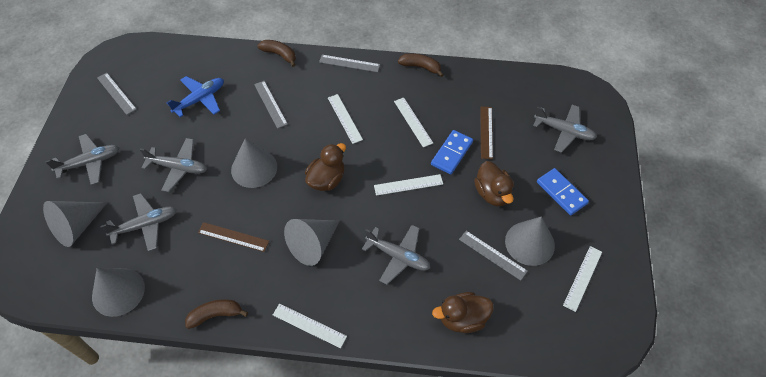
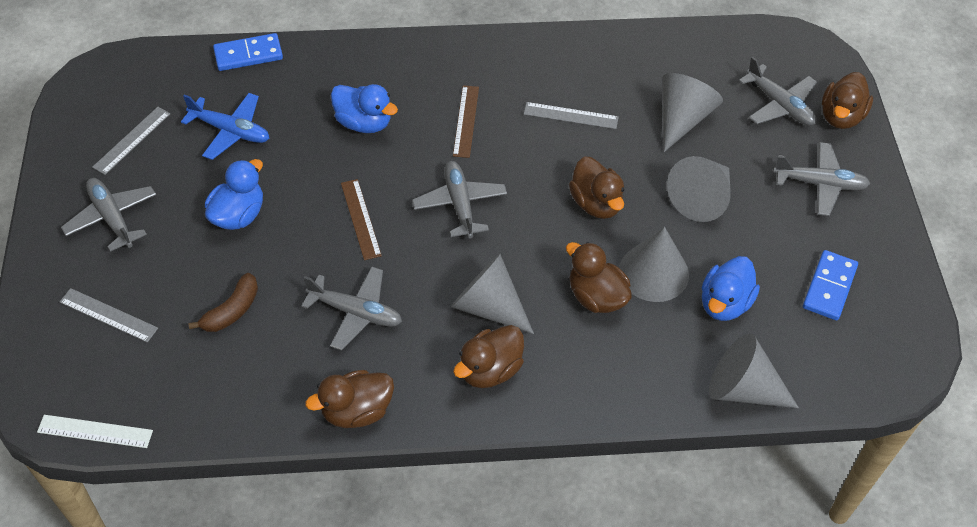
blue duck: 0 -> 3
brown banana: 3 -> 1
brown duck: 3 -> 5
grey ruler: 4 -> 3
white ruler: 5 -> 1

